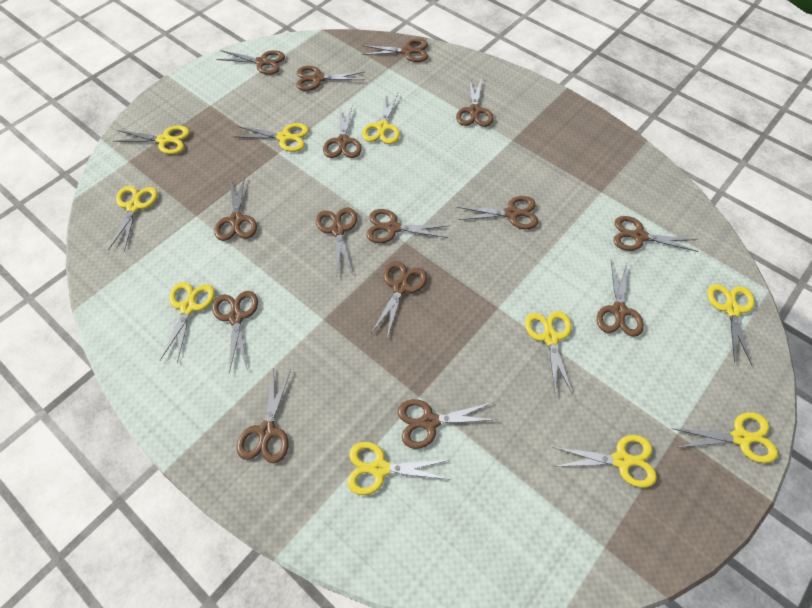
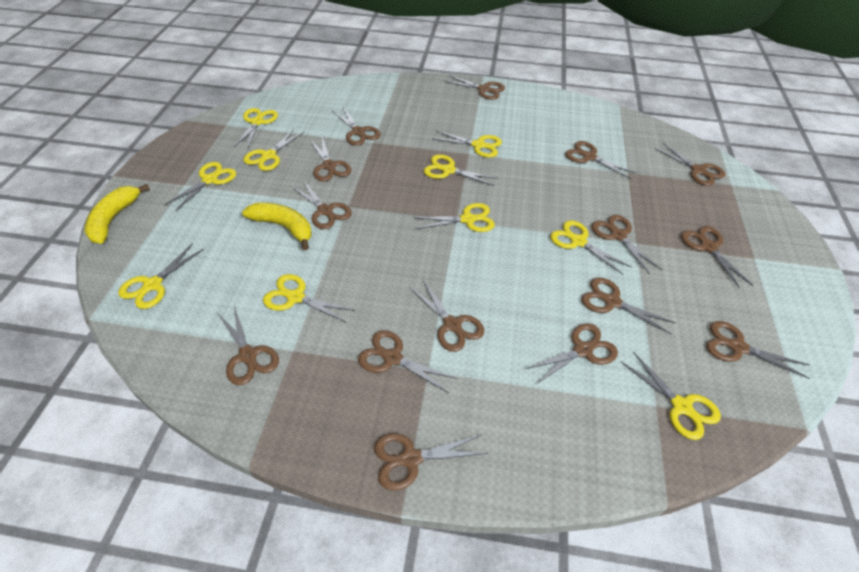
yellow banana: 0 -> 2

